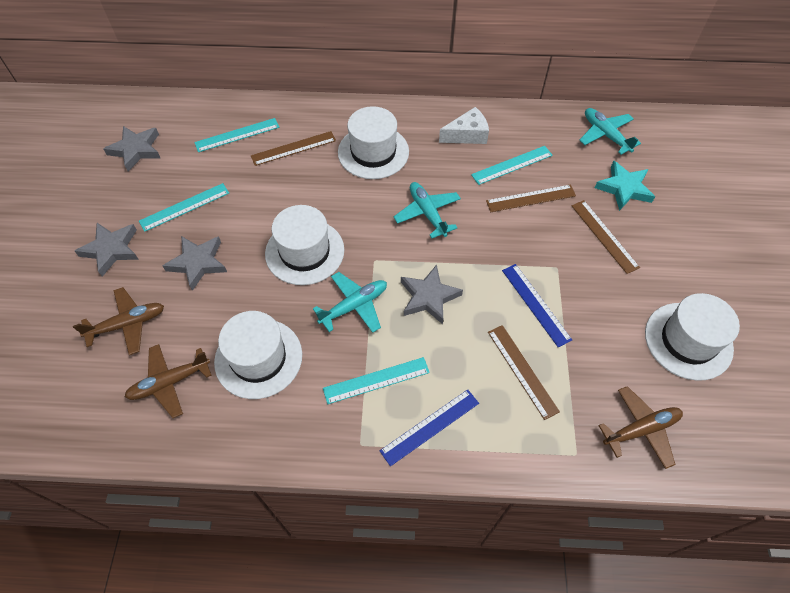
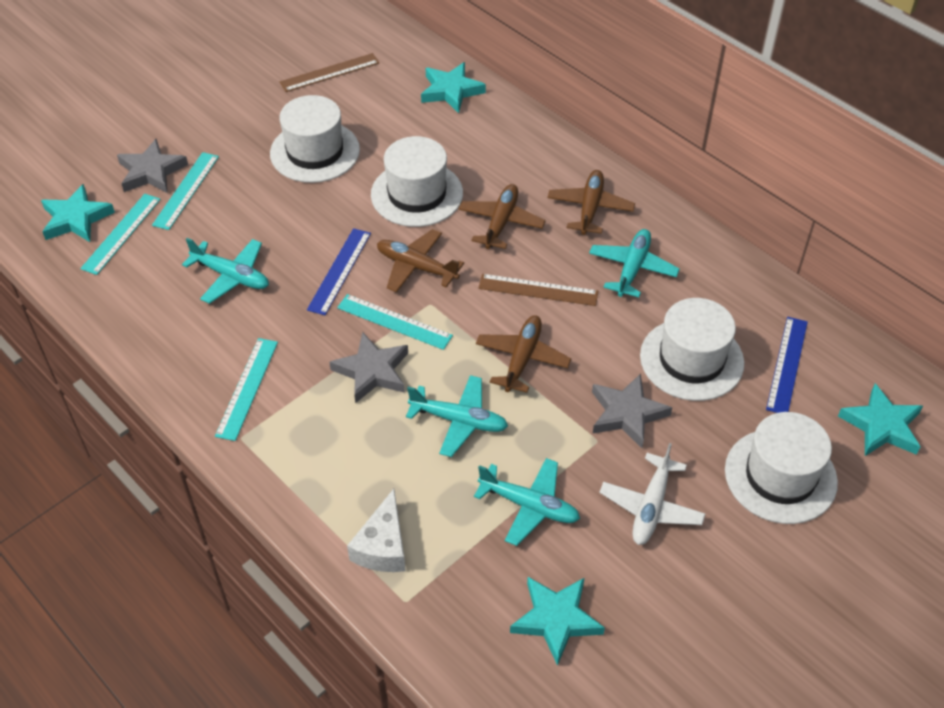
brown plane: 3 -> 4
brown ruler: 4 -> 2
grey star: 4 -> 3
turquoise plane: 3 -> 4
turquoise star: 1 -> 4
white plane: 0 -> 1

